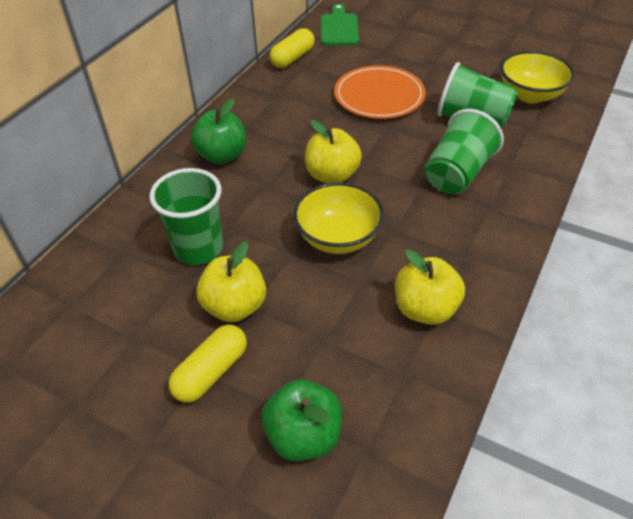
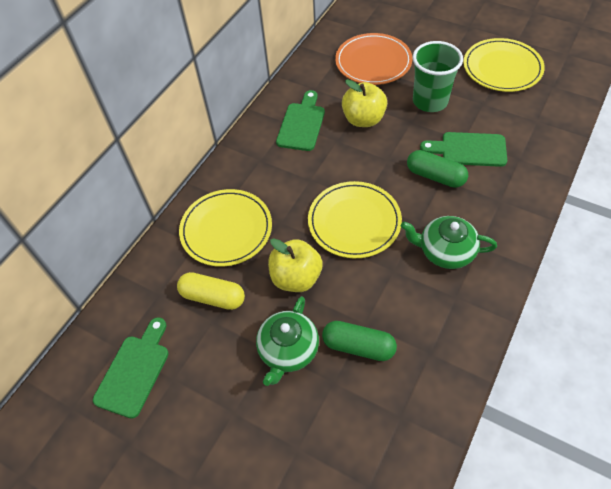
green apple: 2 -> 0
green capsule: 0 -> 2
green cup: 3 -> 1
green cutting board: 1 -> 3
green teapot: 0 -> 2
yellow apple: 3 -> 2
yellow bowl: 2 -> 0
yellow capsule: 2 -> 1
yellow plate: 0 -> 3

